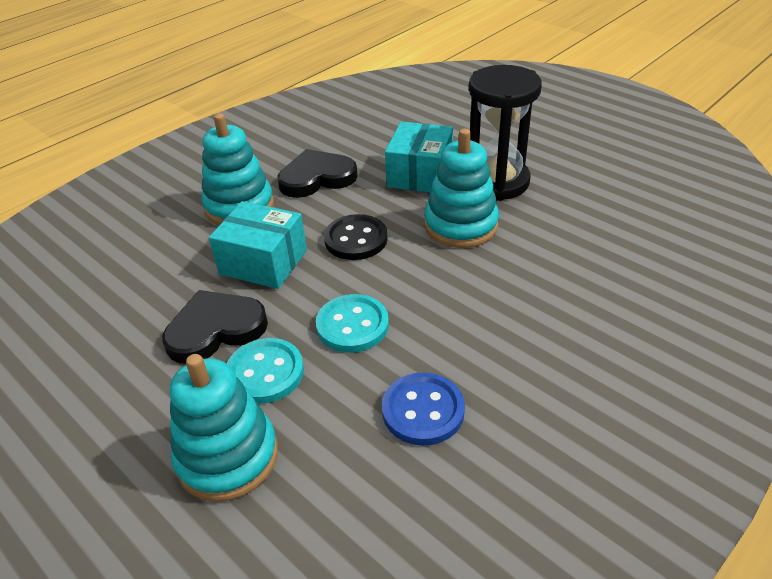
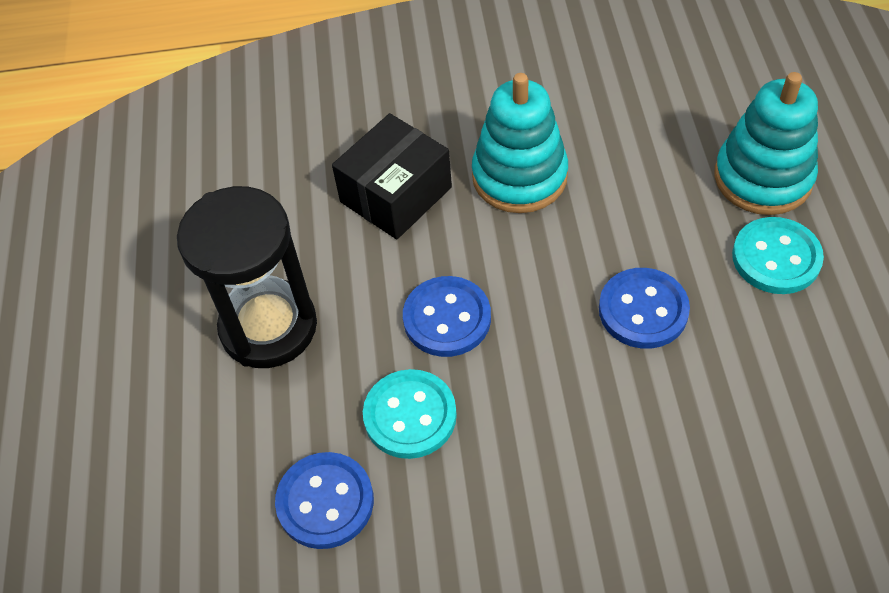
black box: 0 -> 1
black button: 1 -> 0
black heart: 2 -> 0
blue button: 1 -> 3
turquoise box: 2 -> 0
turquoise stacking toy: 3 -> 2

